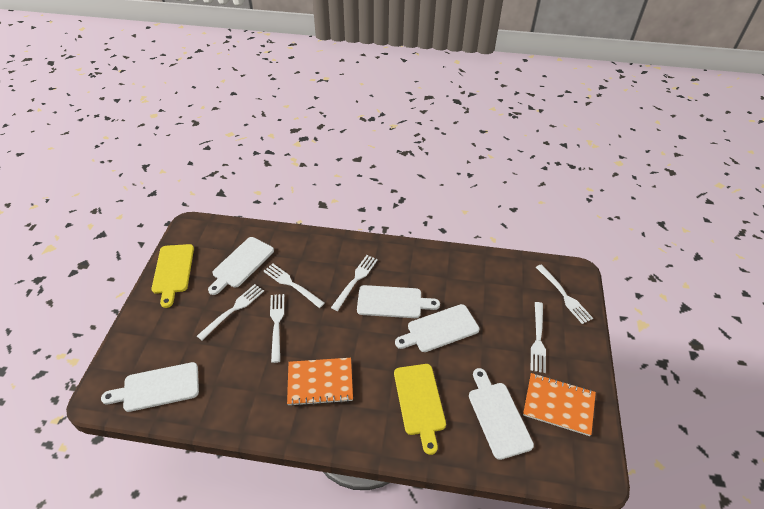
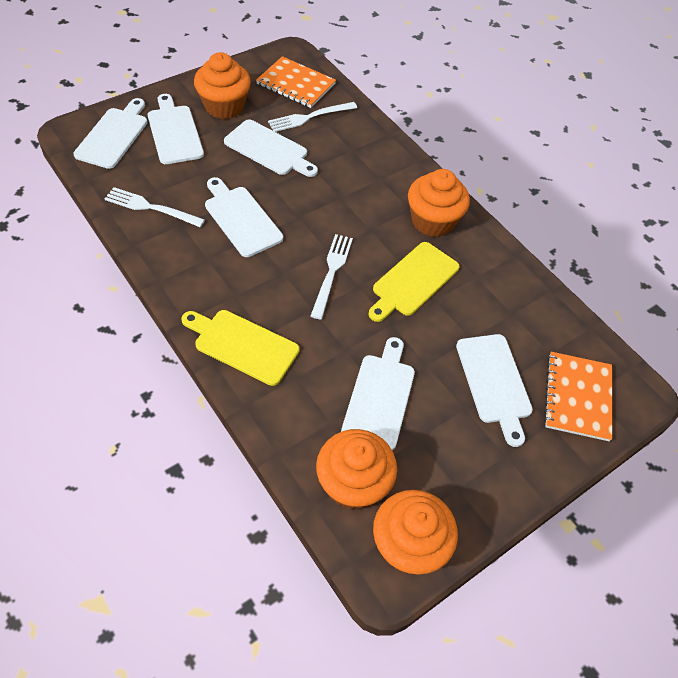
orange cupcake: 0 -> 4
white cutting board: 5 -> 6
white fork: 6 -> 3

